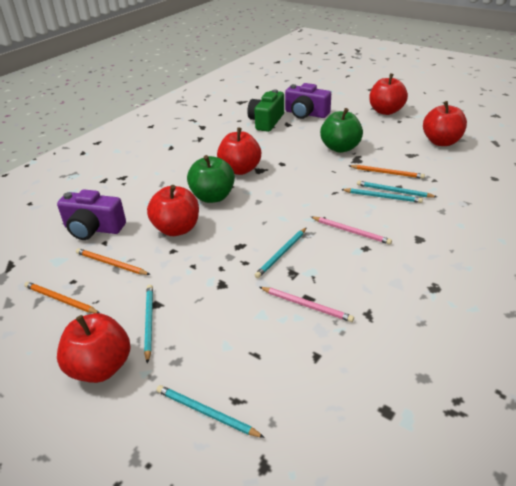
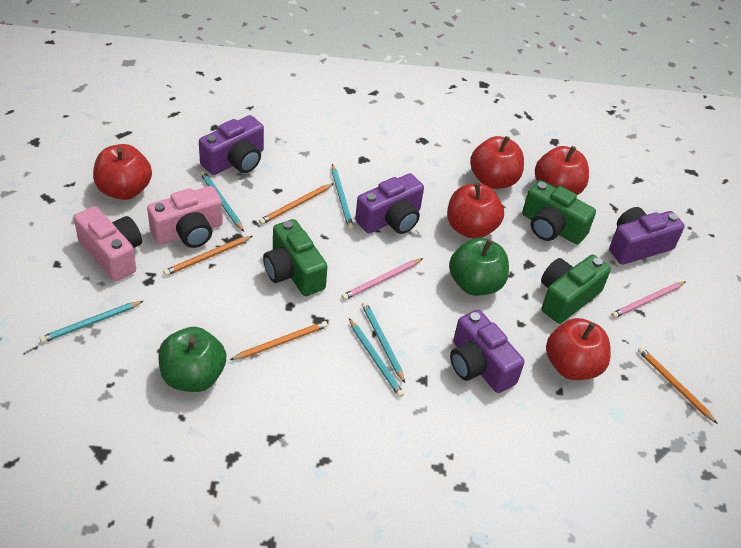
green camera: 1 -> 3
orange pencil: 3 -> 4
pink camera: 0 -> 2
purple camera: 2 -> 4

